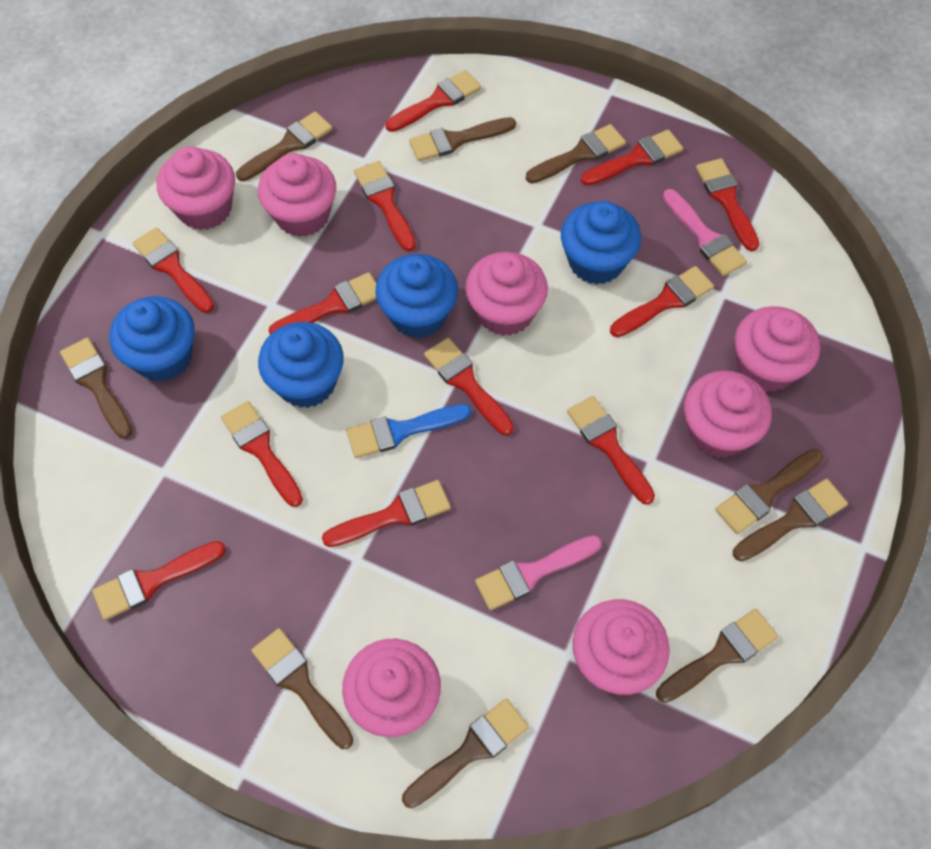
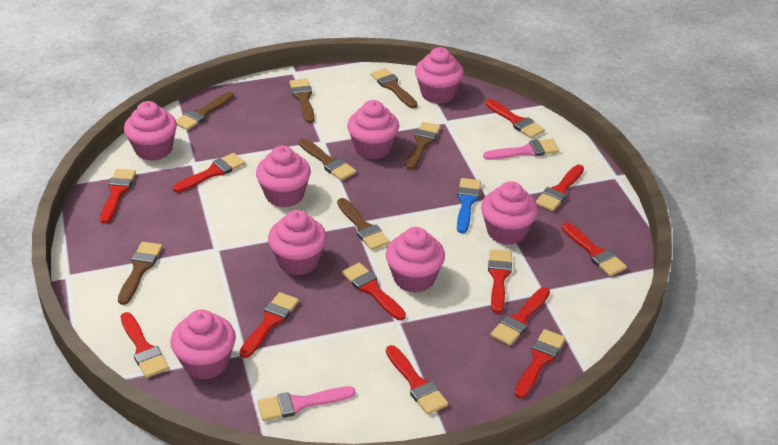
blue cupcake: 4 -> 0
brown brush: 9 -> 7
pink cupcake: 7 -> 8

